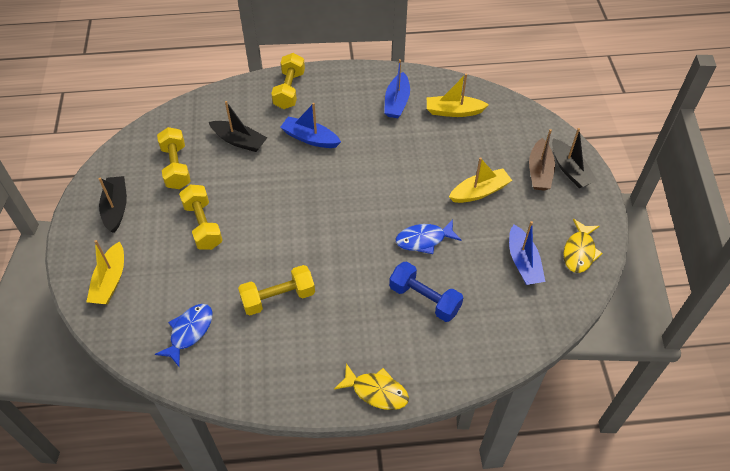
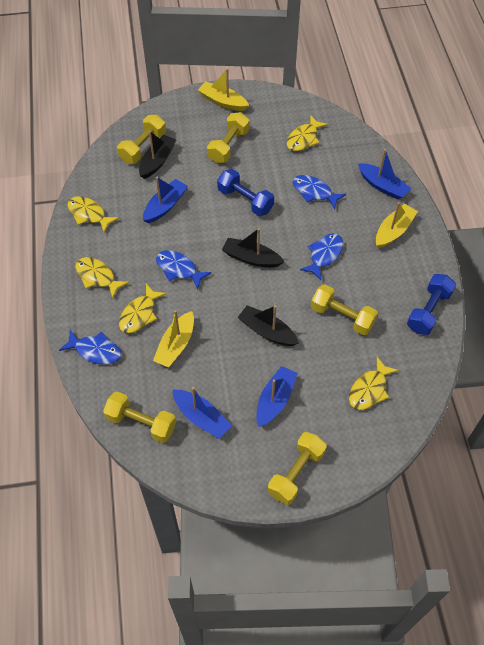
blue boat: 3 -> 4
blue dumbbell: 1 -> 2
blue fish: 2 -> 4
brown boat: 1 -> 0
yellow dumbbell: 4 -> 5
yellow fish: 2 -> 5

